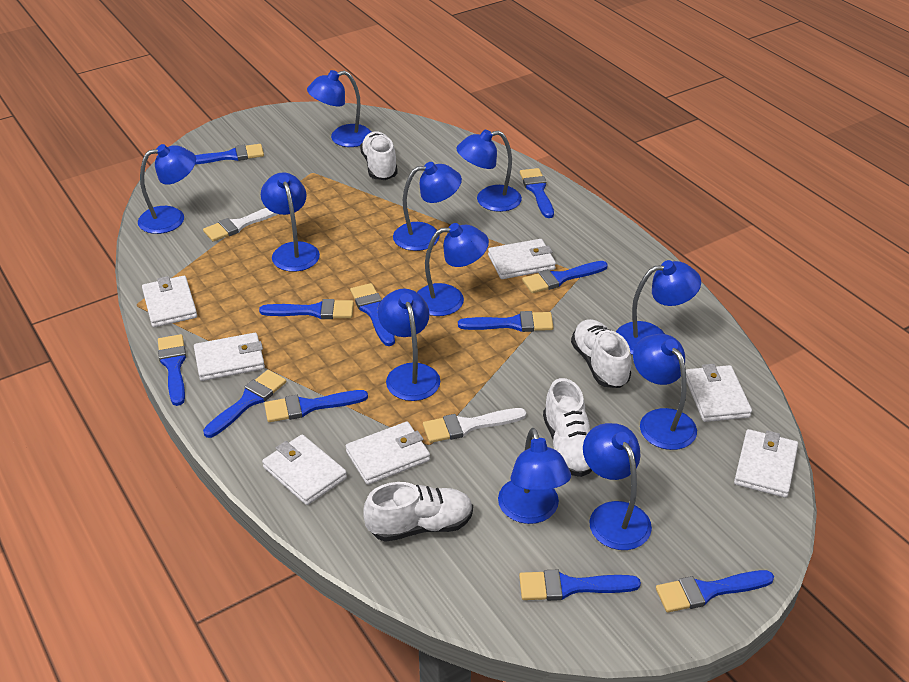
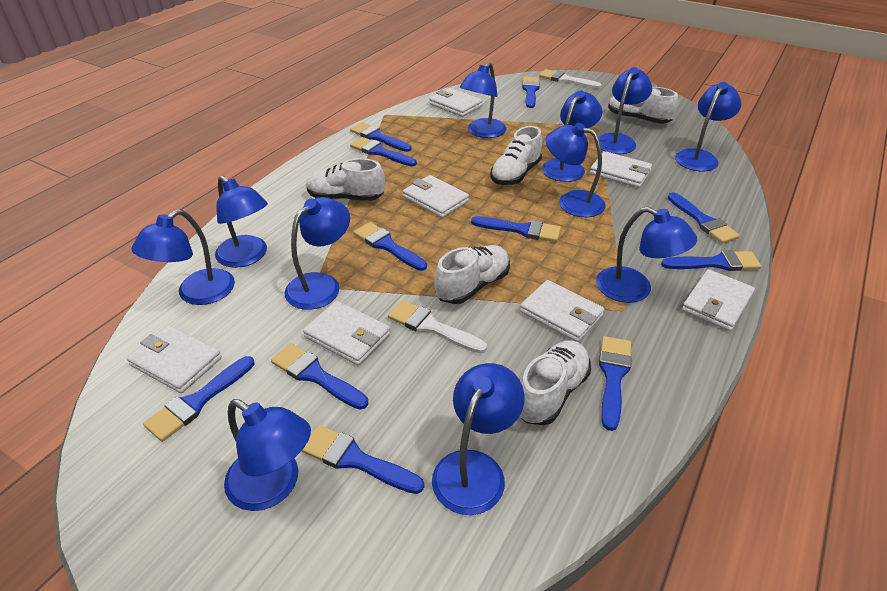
white shoe: 4 -> 5

